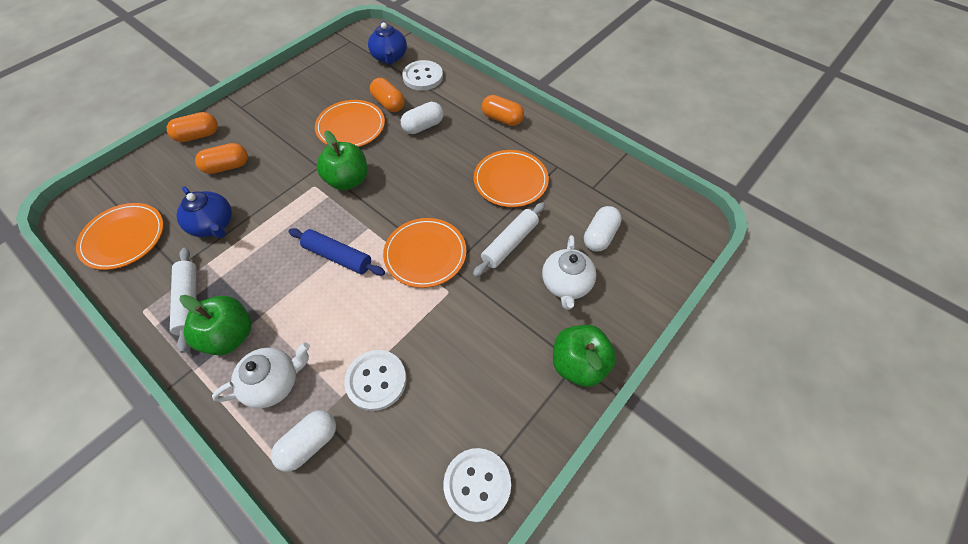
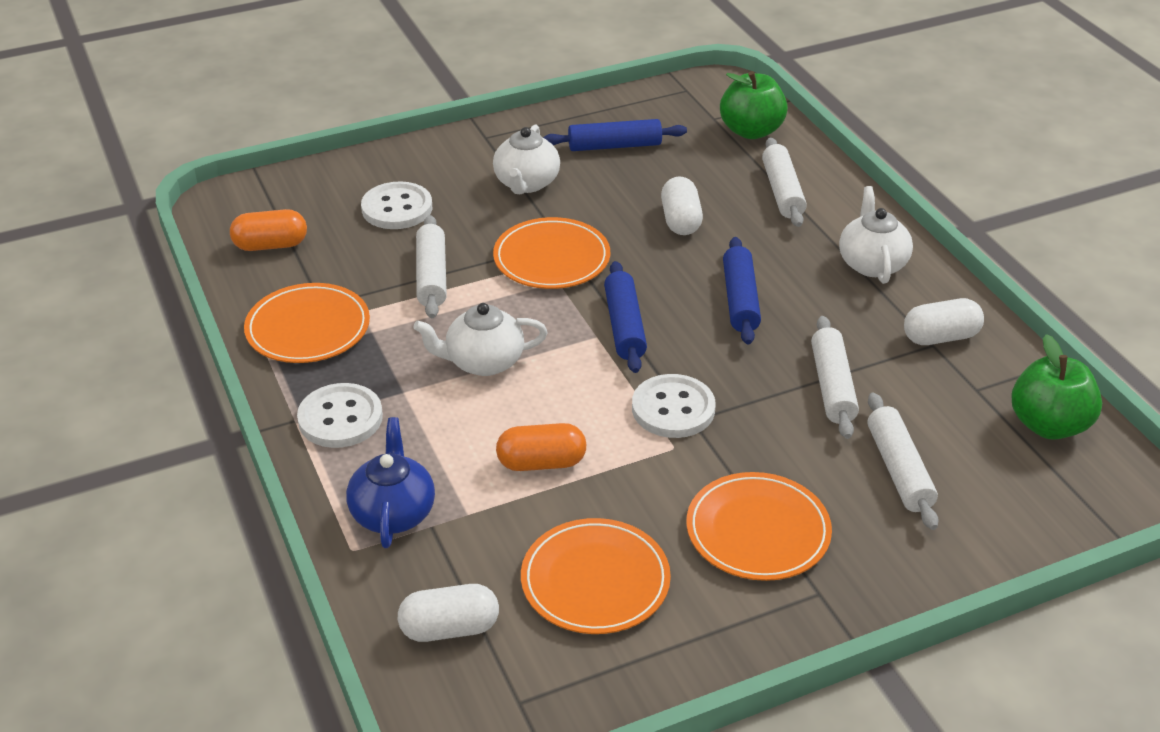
blue rolling pin: 1 -> 3
blue teapot: 2 -> 1
green apple: 3 -> 2
orange capsule: 4 -> 2
white rolling pin: 2 -> 4
white teapot: 2 -> 3

